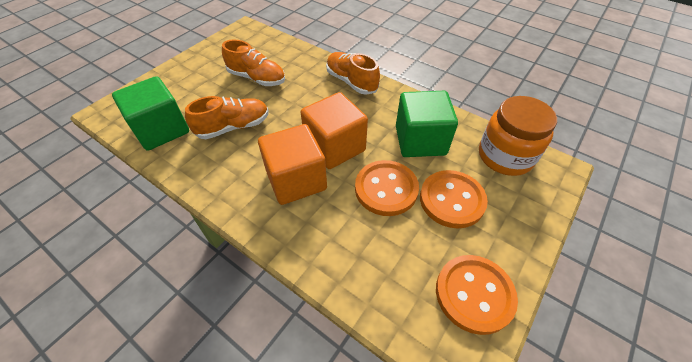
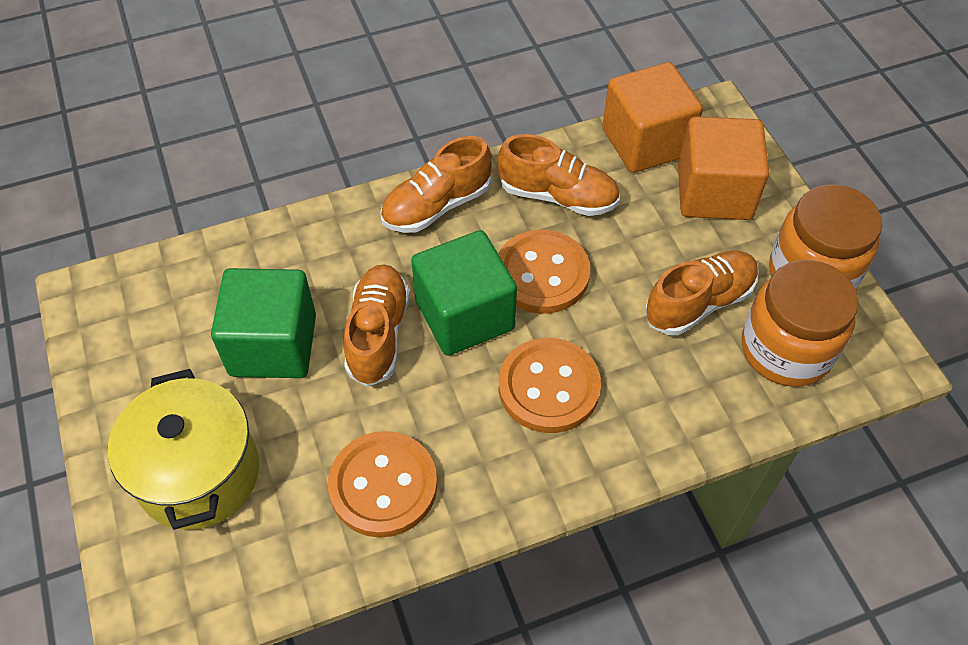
orange jar: 1 -> 2
orange shoe: 3 -> 4
yellow pot: 0 -> 1

